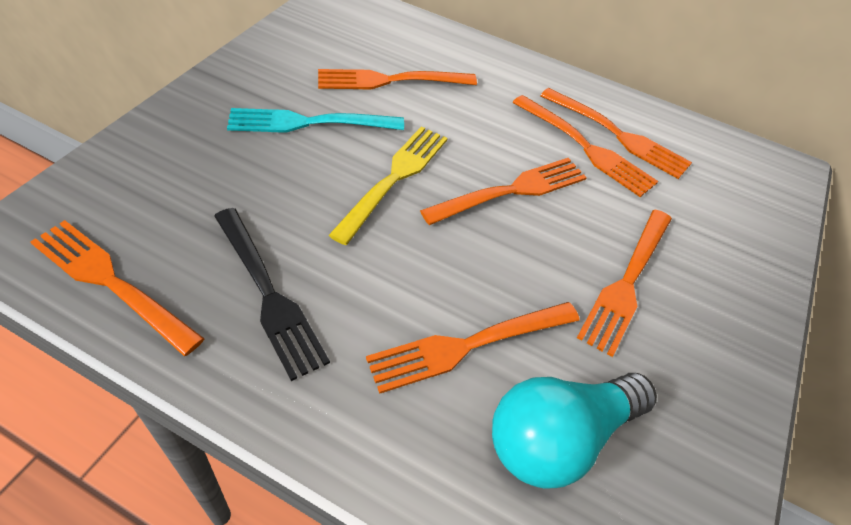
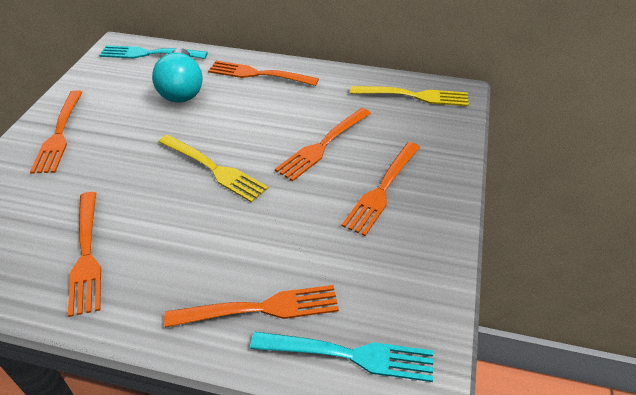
black fork: 1 -> 0
orange fork: 7 -> 6
turquoise fork: 1 -> 2
yellow fork: 1 -> 2

